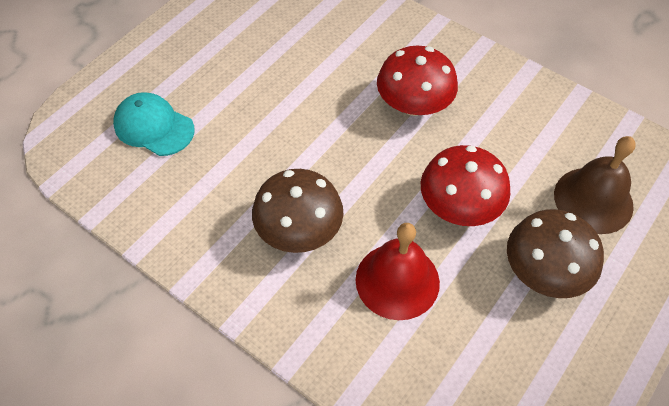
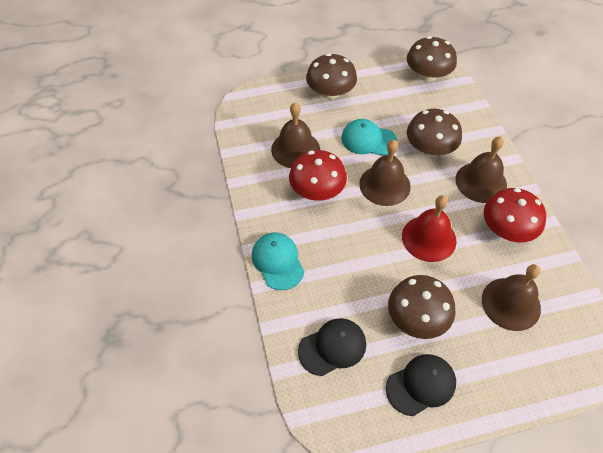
black cap: 0 -> 2
brown bell: 1 -> 4
brown mushroom: 2 -> 4
turquoise cap: 1 -> 2

